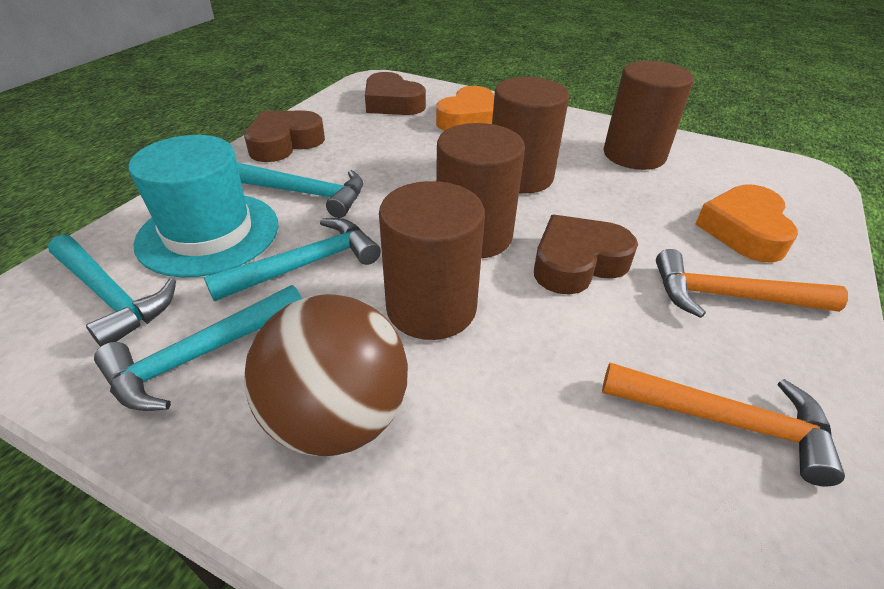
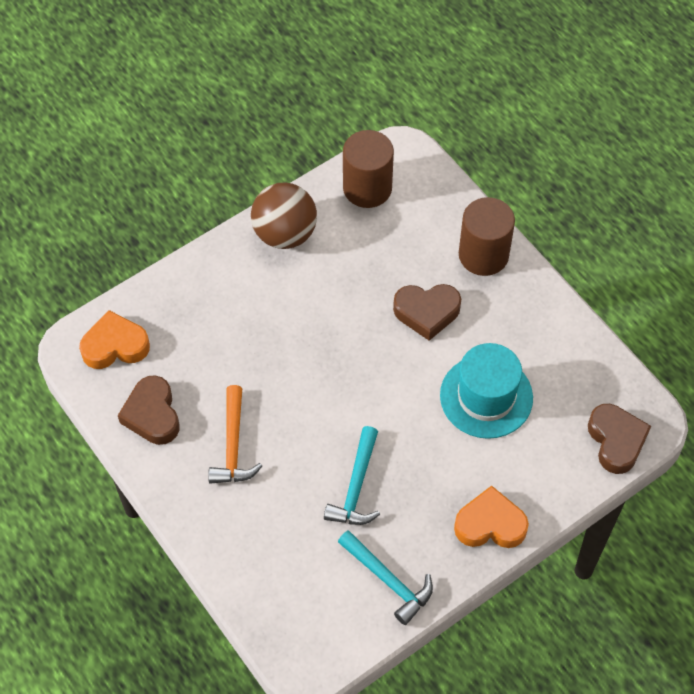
brown cylinder: 4 -> 2
orange hammer: 2 -> 1
turquoise hammer: 4 -> 2

